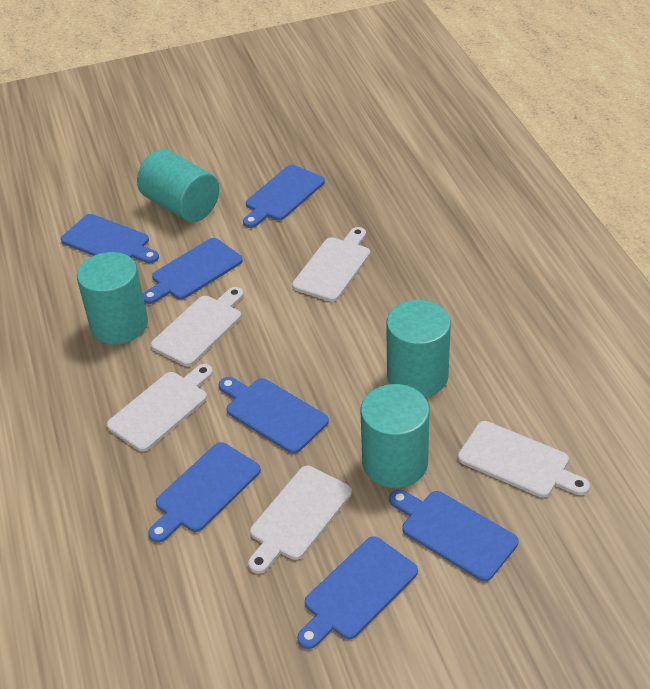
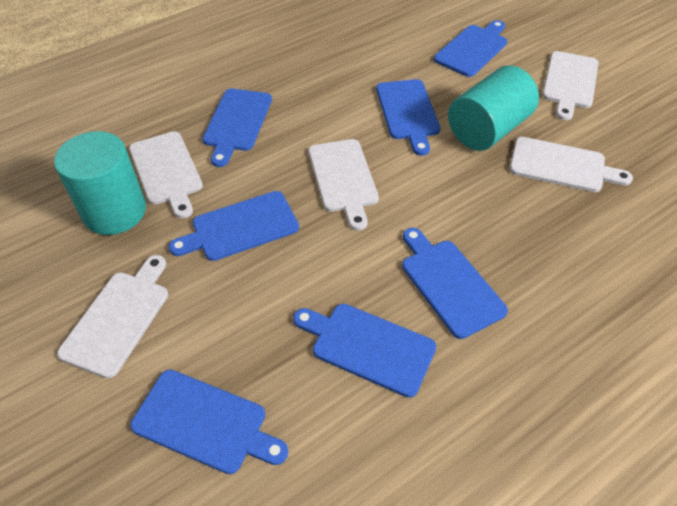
turquoise cylinder: 4 -> 2

